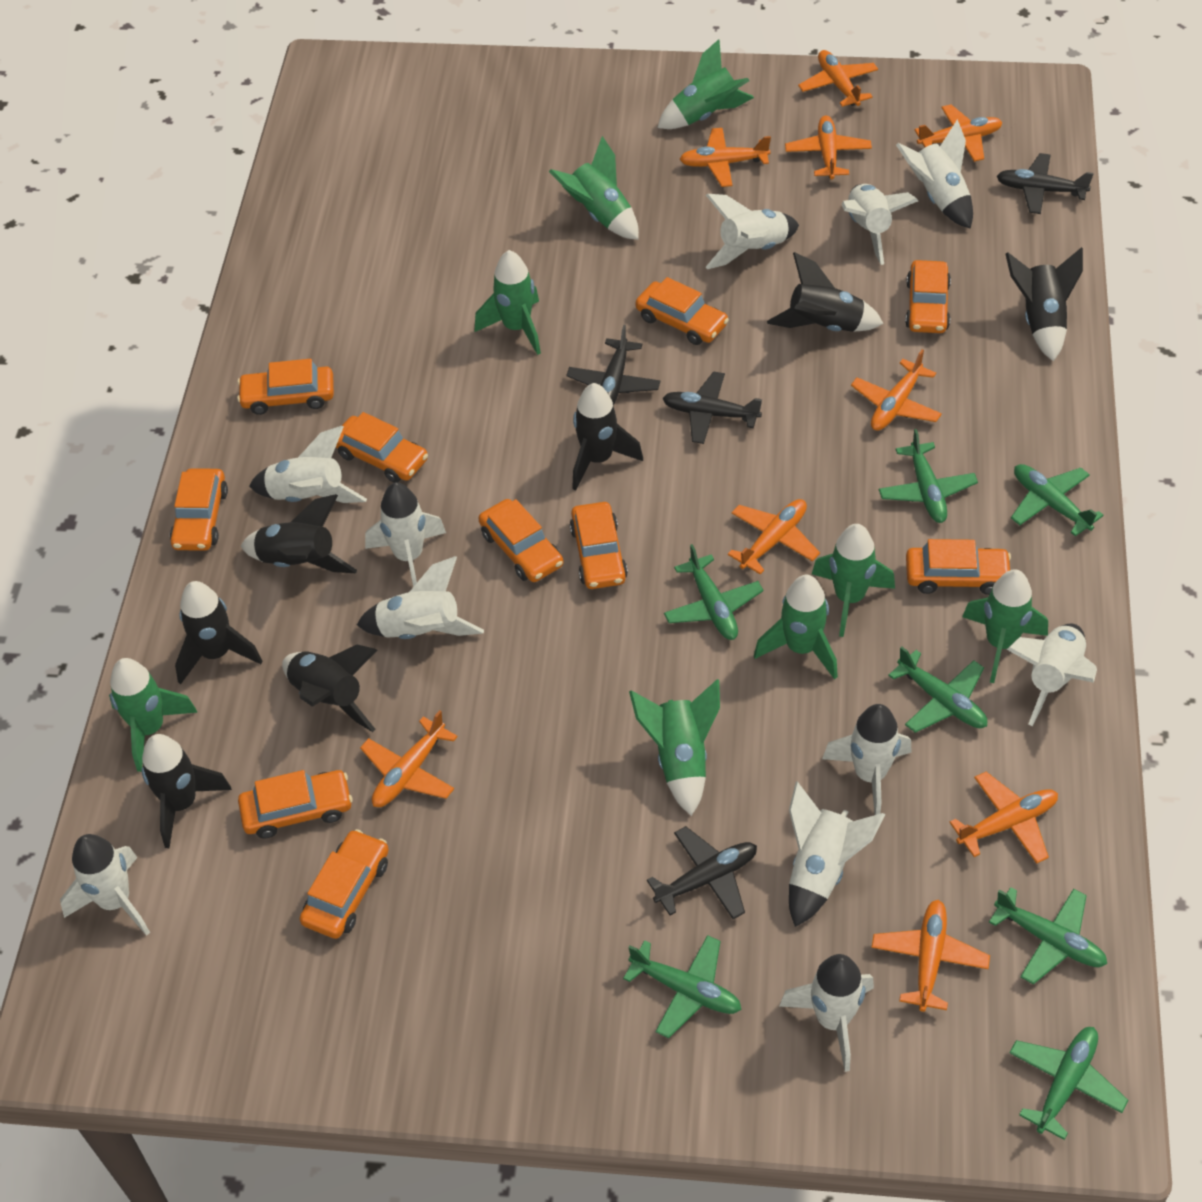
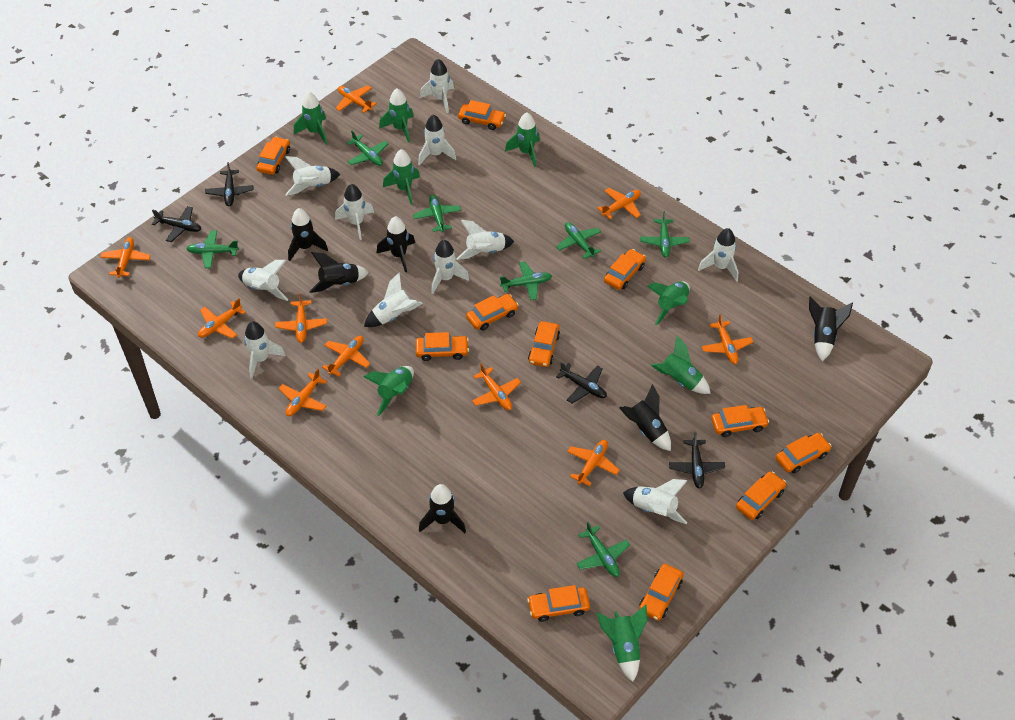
black rocket: 7 -> 6
orange car: 10 -> 11
orange plane: 9 -> 10

